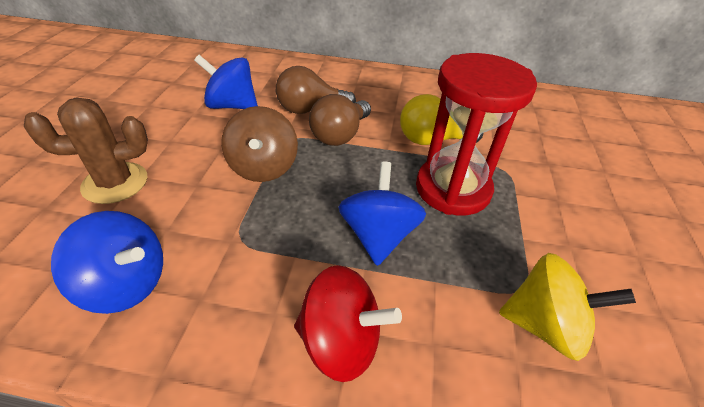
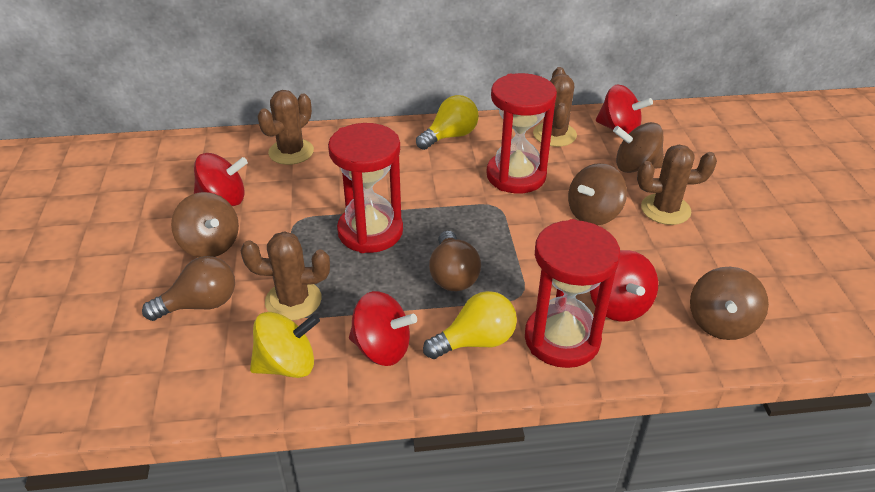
blue spinning top: 3 -> 0
brown cactus: 1 -> 4
brown spinning top: 1 -> 4
red hourglass: 1 -> 3
red spinning top: 1 -> 4
yellow light bulb: 1 -> 2

